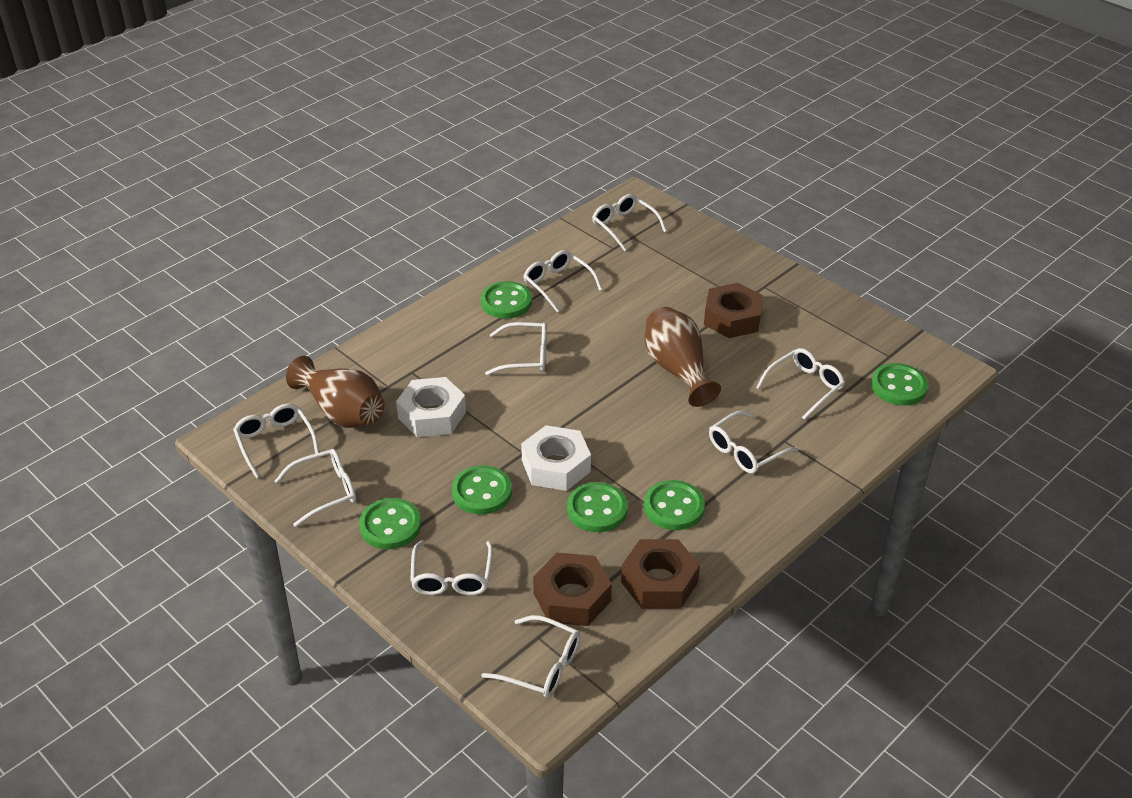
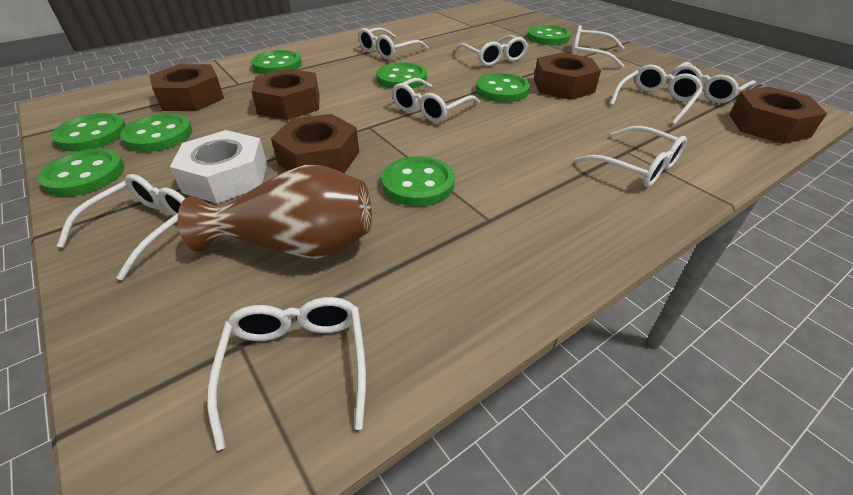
brown nut: 3 -> 5
brown vase: 2 -> 1
green button: 6 -> 8
white nut: 2 -> 1

